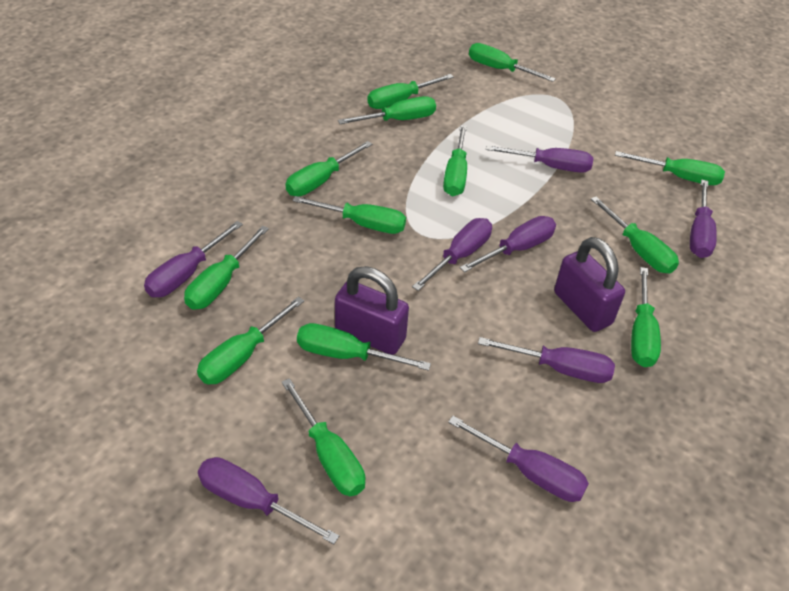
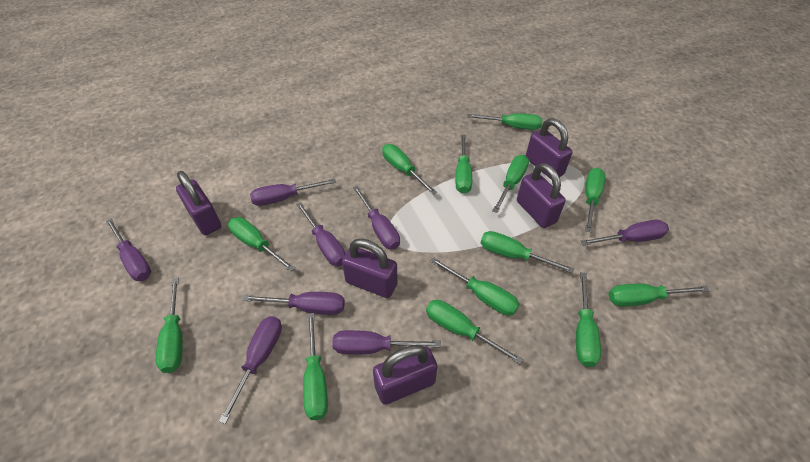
purple padlock: 2 -> 5

